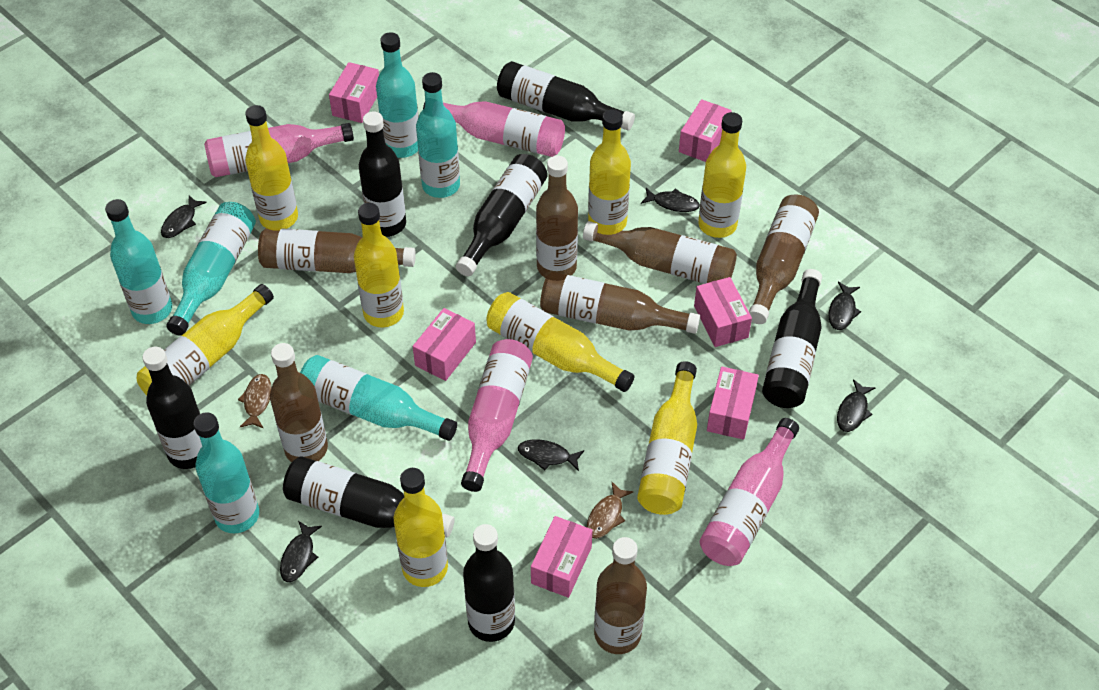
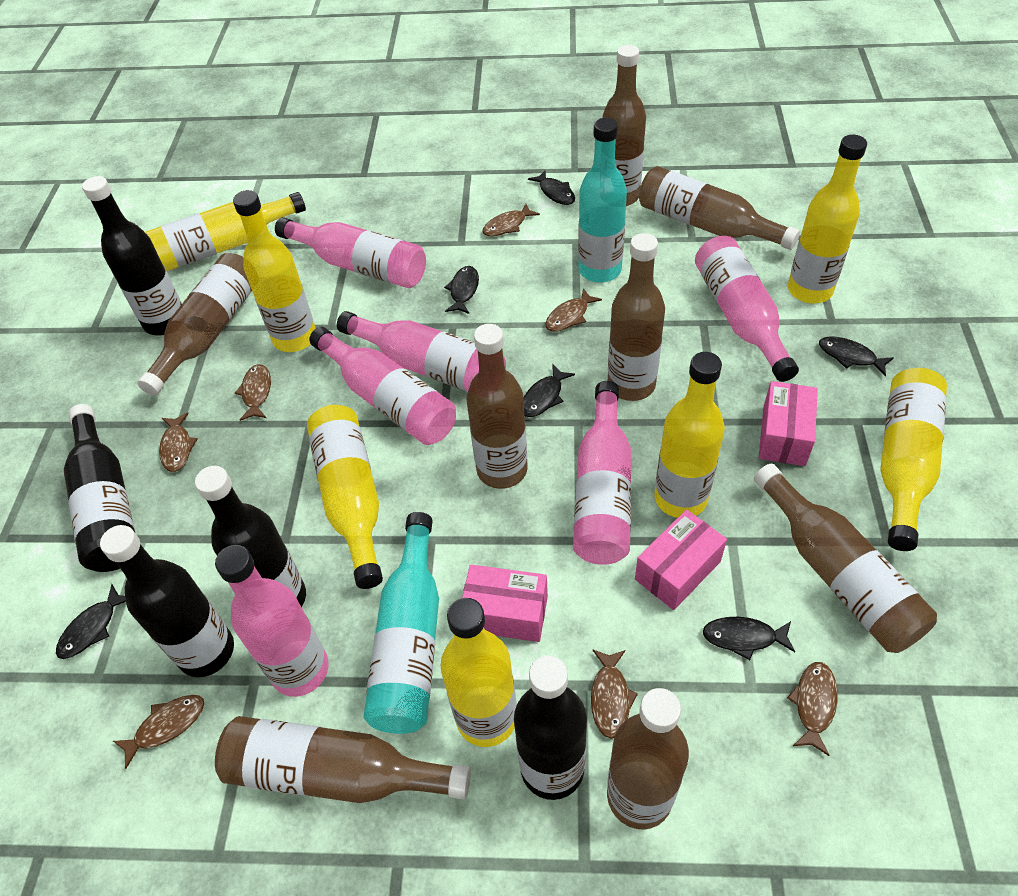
black bottle: 7 -> 5
brown bottle: 7 -> 8
brown fish: 2 -> 7
pink bottle: 4 -> 6
pink box: 6 -> 3
turquoise bottle: 6 -> 2
yellow bottle: 8 -> 7

